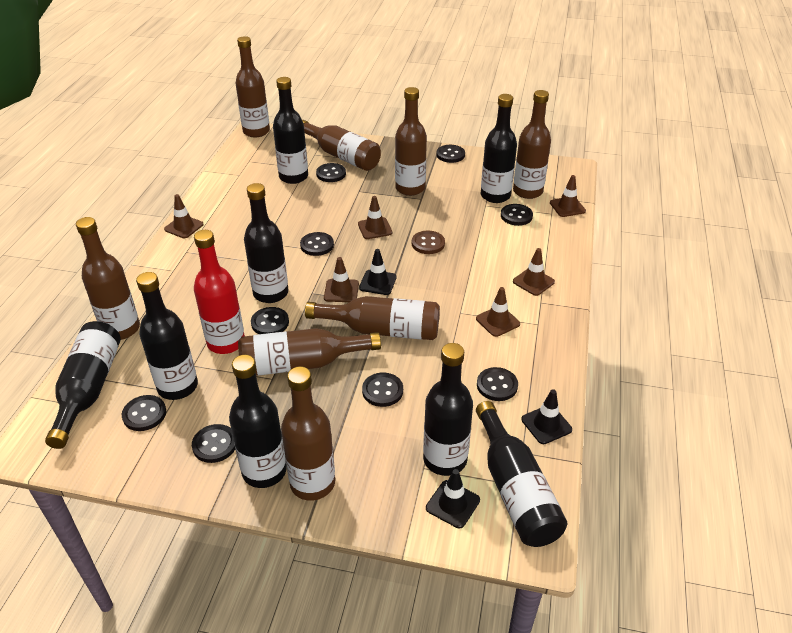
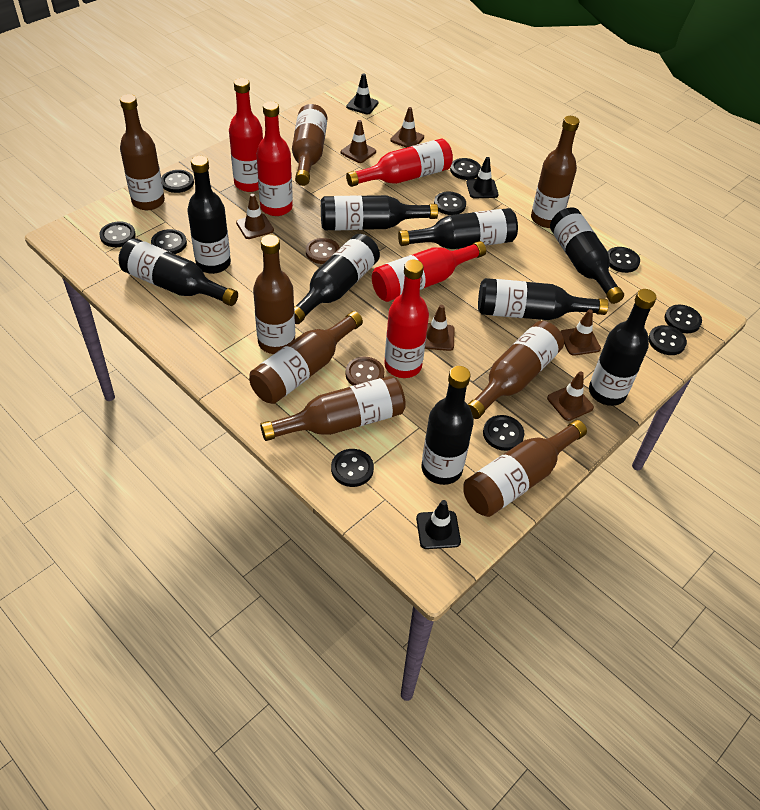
black bottle: 8 -> 9
black button: 9 -> 10
brown button: 1 -> 2
red bottle: 1 -> 5

